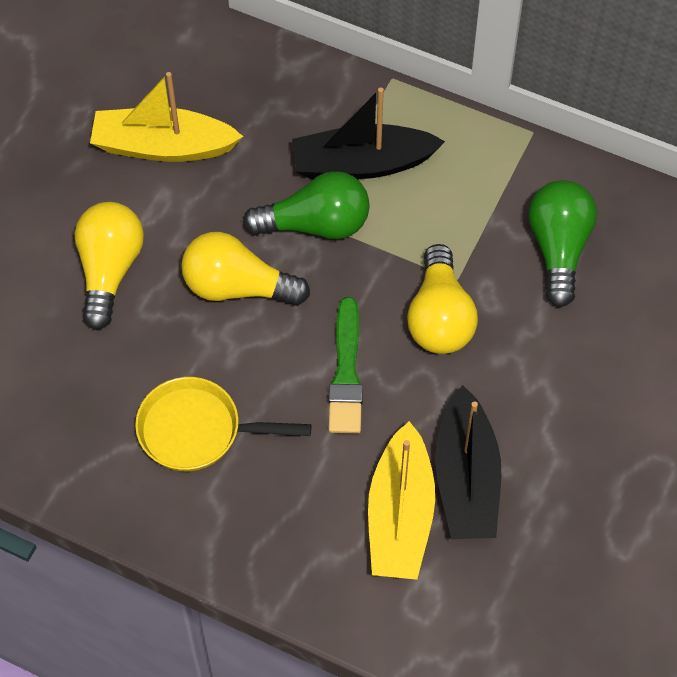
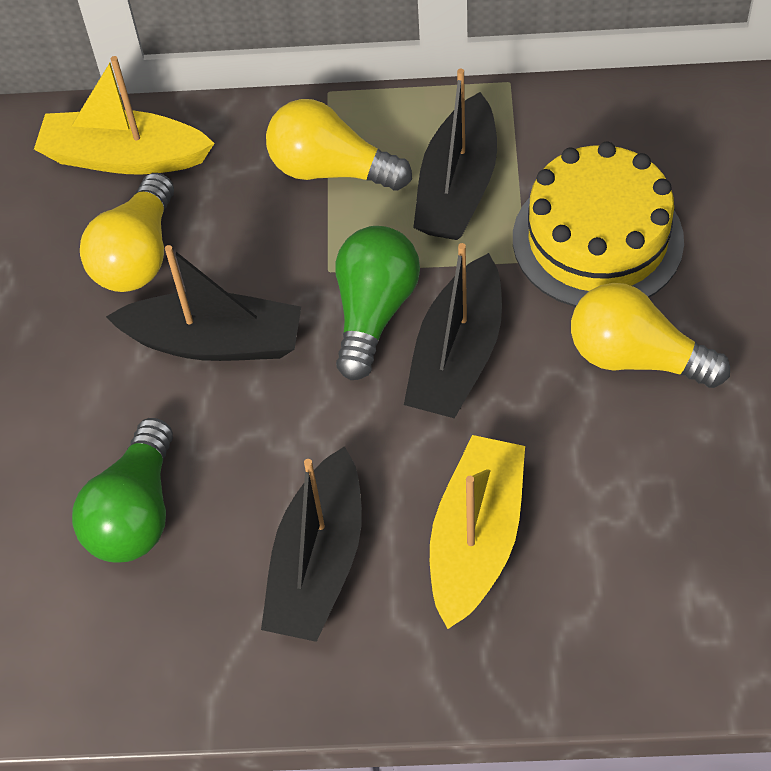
black boat: 2 -> 4
green brush: 1 -> 0
yellow cake: 0 -> 1
yellow pan: 1 -> 0

